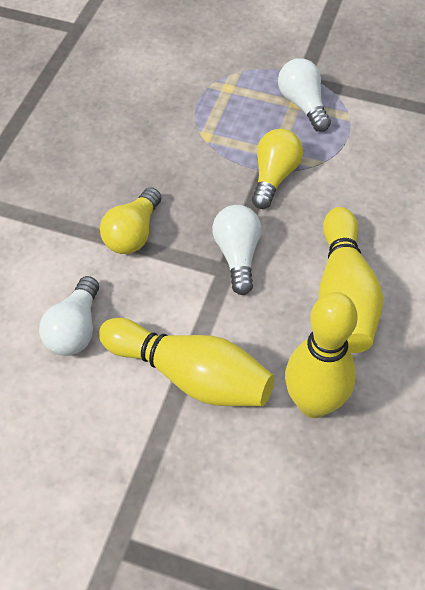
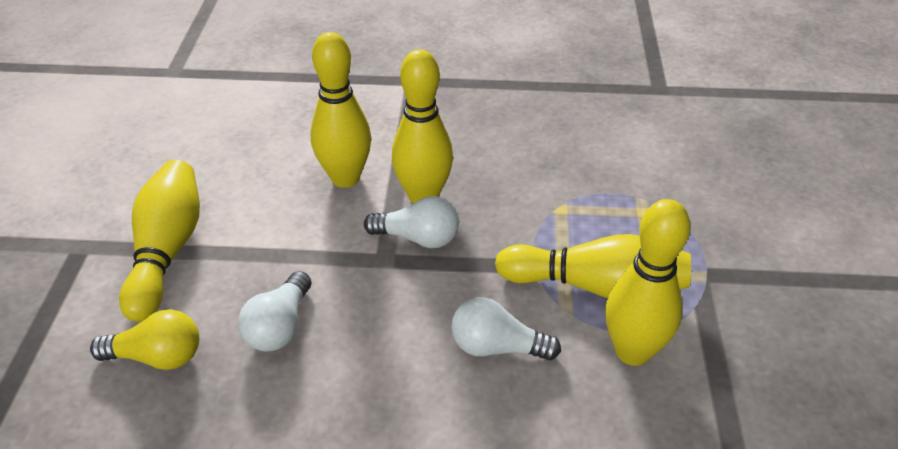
yellow bowling pin: 3 -> 5
yellow light bulb: 2 -> 1

